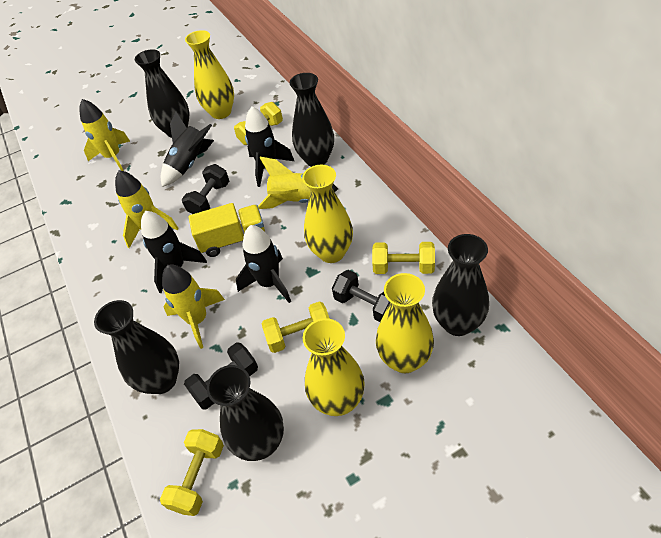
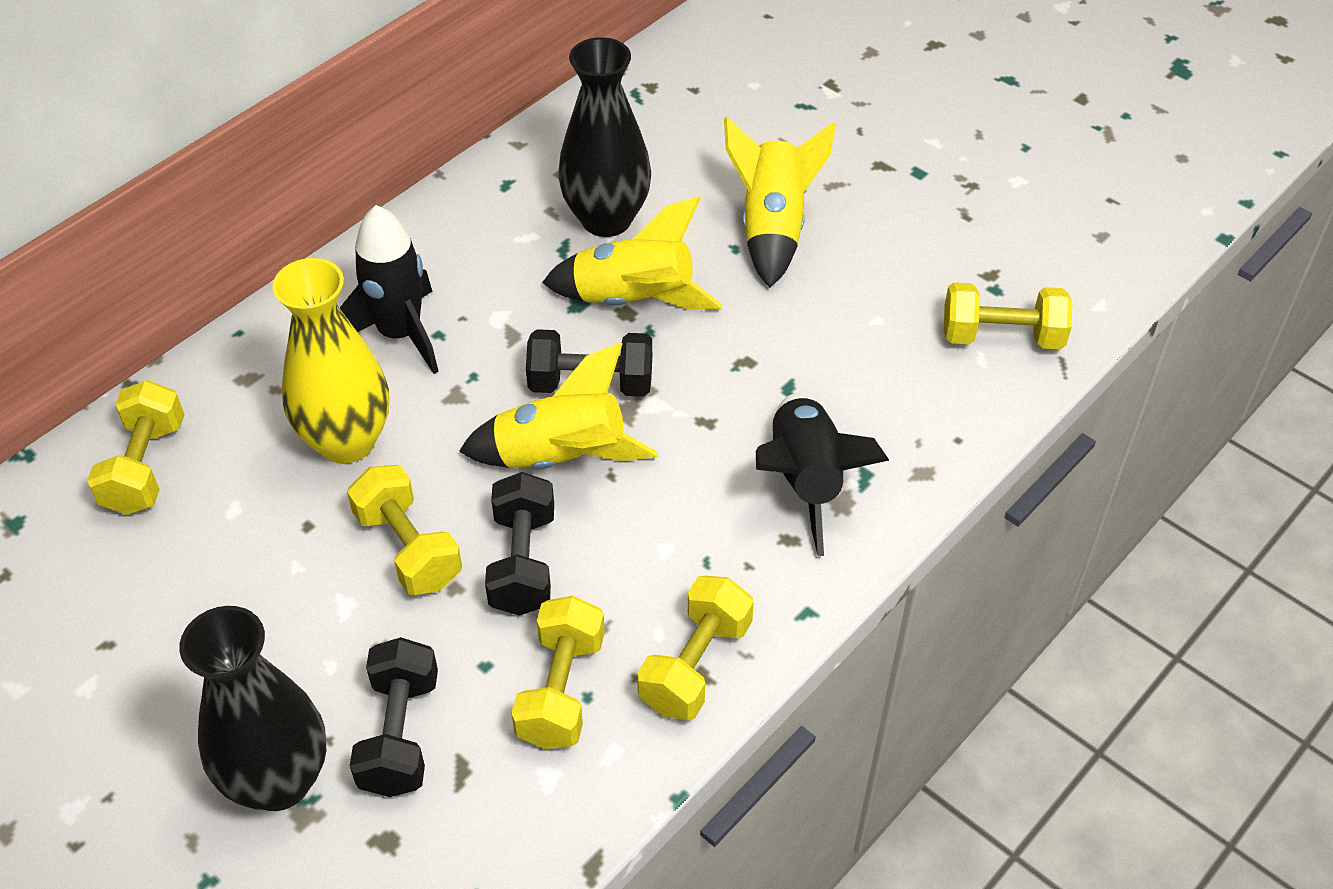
black rocket: 4 -> 2
black vase: 5 -> 2
yellow dumbbell: 4 -> 5
yellow rocket: 4 -> 3
yellow truck: 1 -> 0
yellow vase: 4 -> 1

